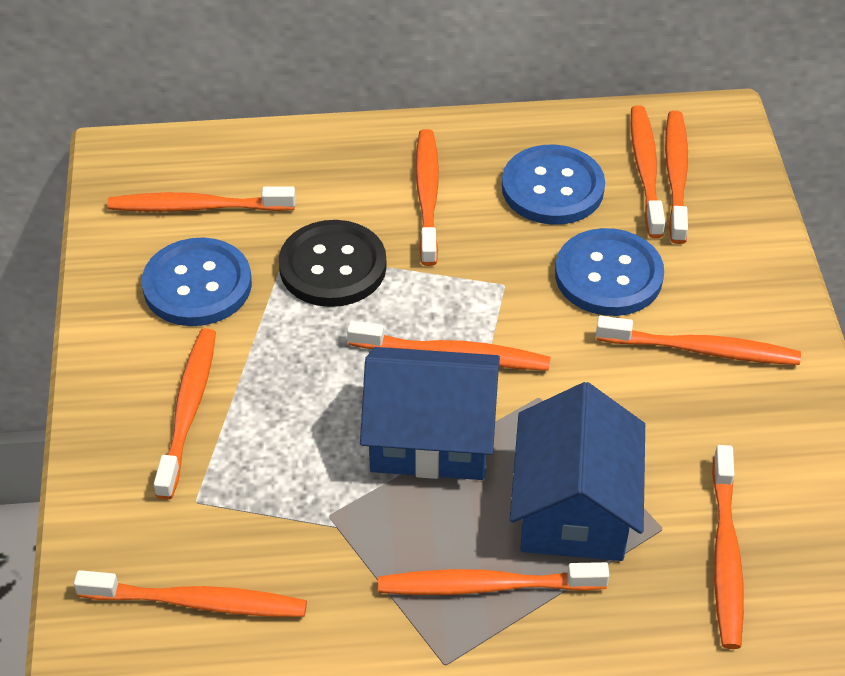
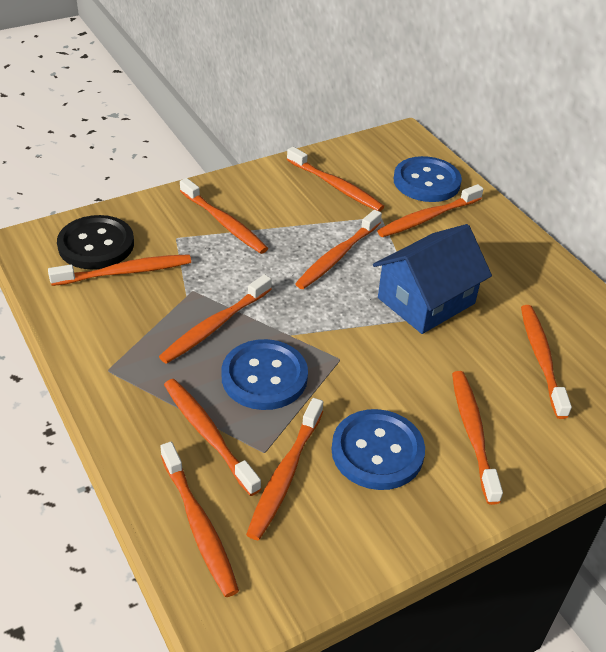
blue house: 2 -> 1
orange toothbrush: 10 -> 11

